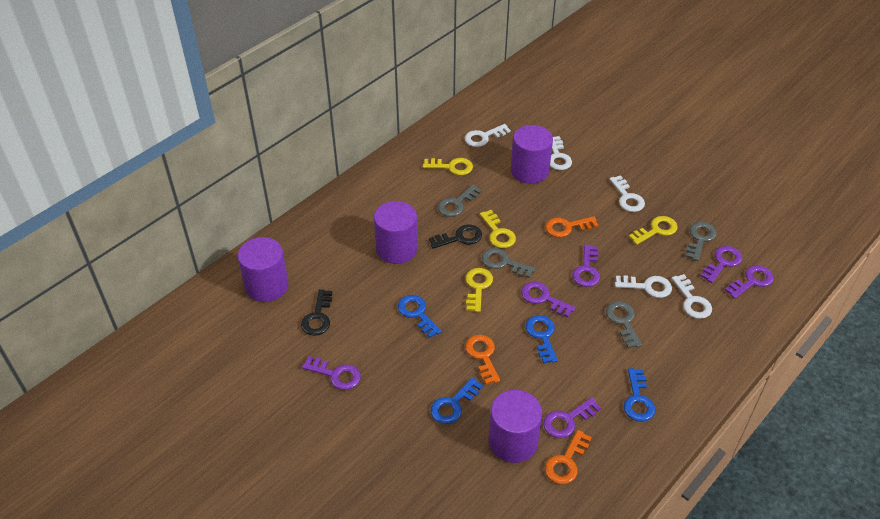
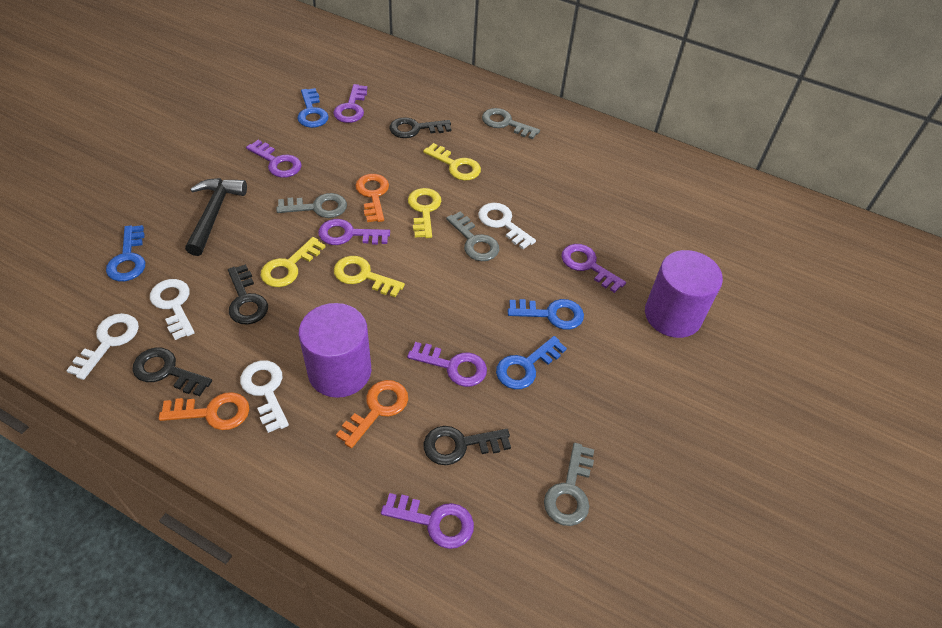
black hammer: 0 -> 1
black key: 2 -> 4
purple cylinder: 4 -> 2
white key: 5 -> 4

